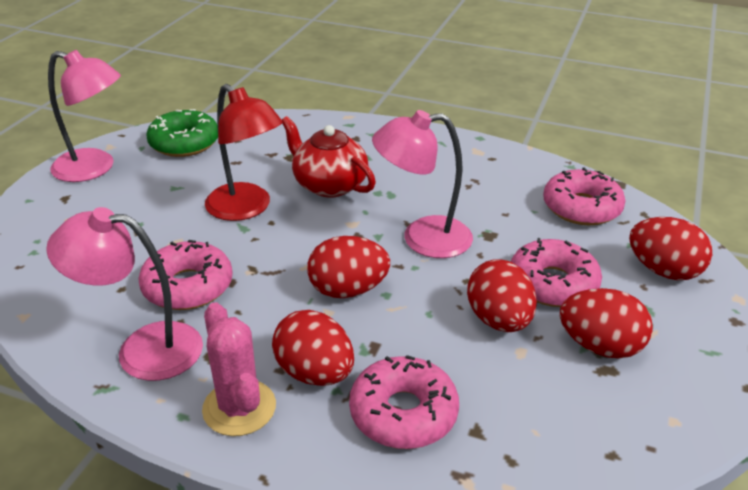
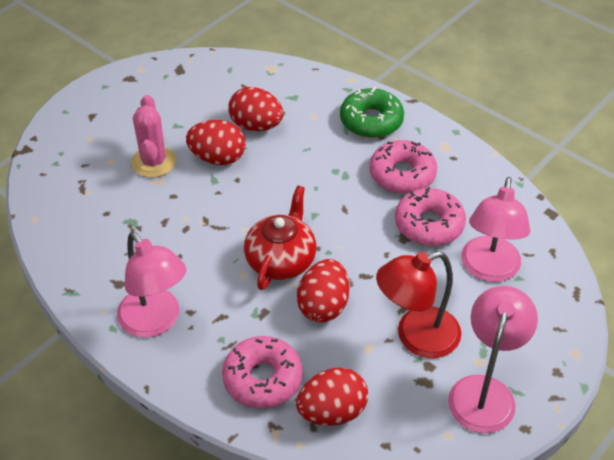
pink donut: 4 -> 3
red egg: 5 -> 4

